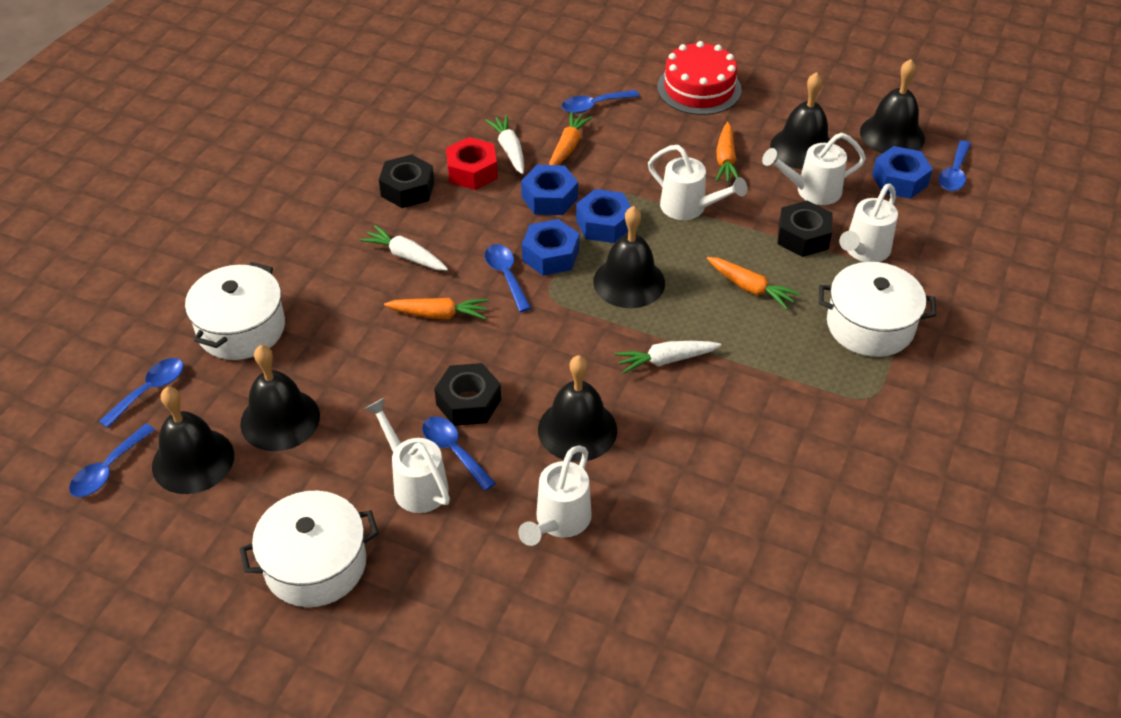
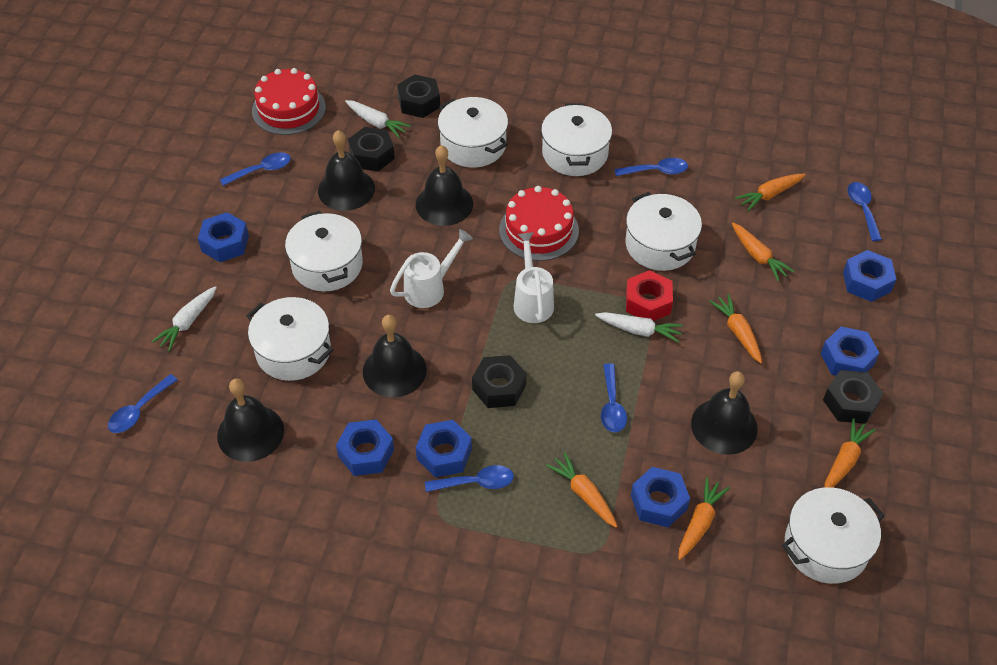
black bell: 6 -> 5
black nut: 3 -> 4
blue nut: 4 -> 6
orange carrot: 4 -> 6
red cake: 1 -> 2
white pot: 3 -> 6
white watering can: 5 -> 2

